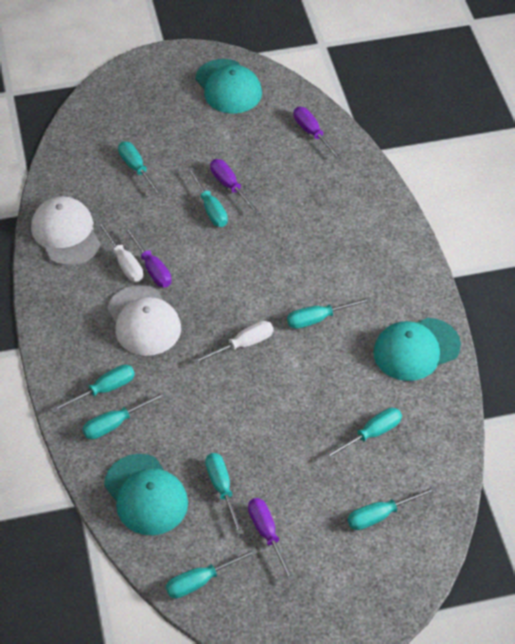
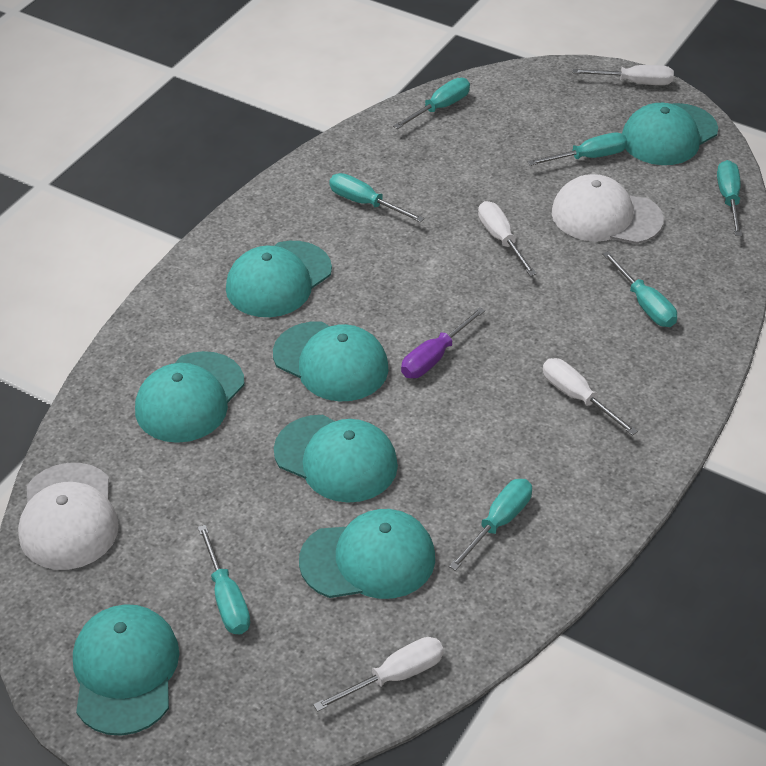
purple screwdriver: 4 -> 1
turquoise cap: 3 -> 7
turquoise screwdriver: 9 -> 7
white screwdriver: 2 -> 4

